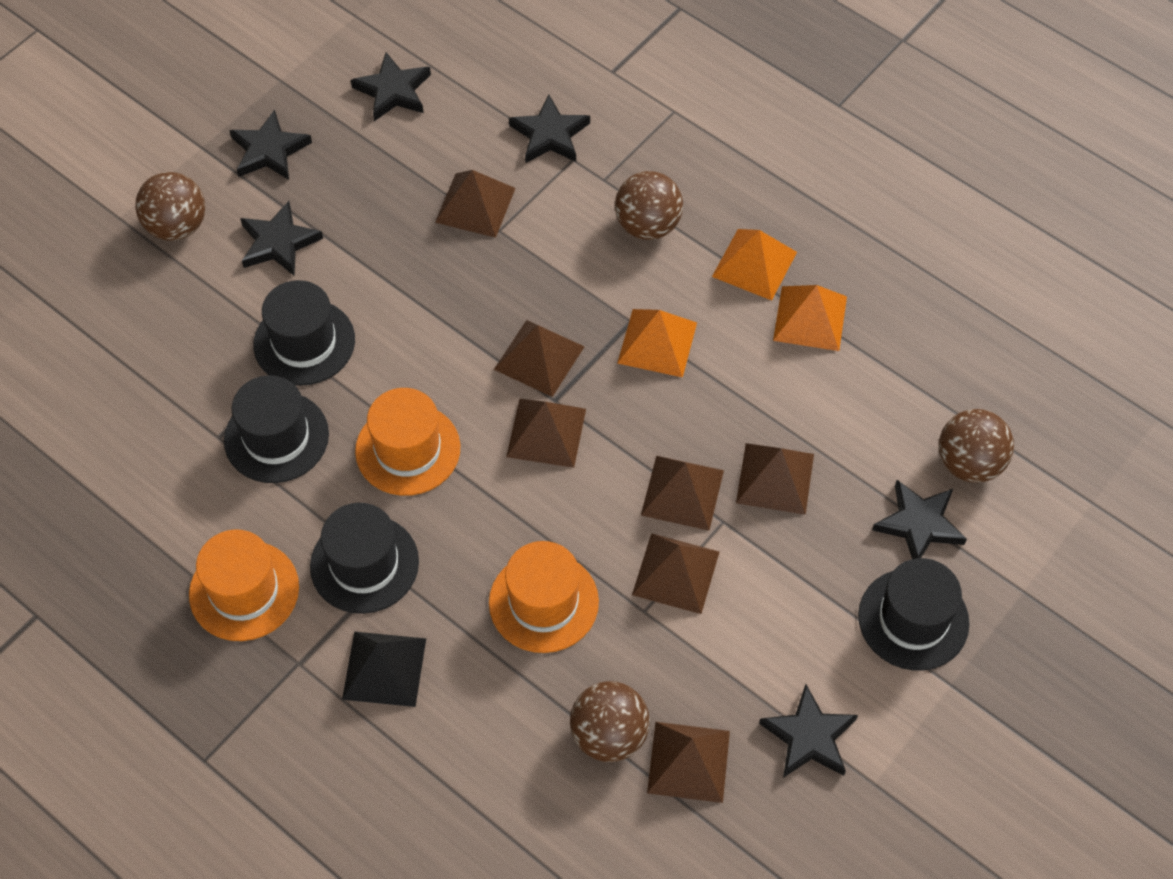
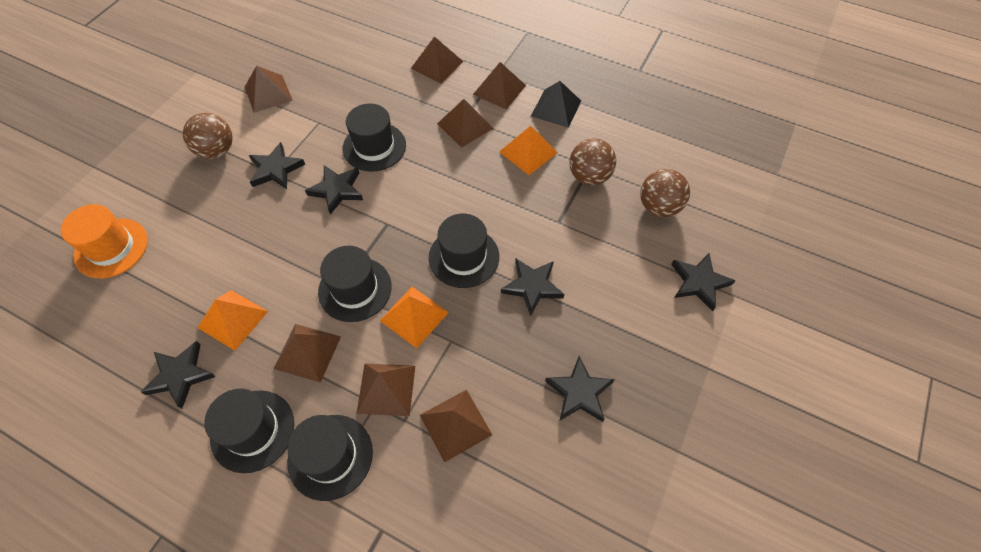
black hat: 4 -> 5
brown ball: 4 -> 3
orange hat: 3 -> 1

